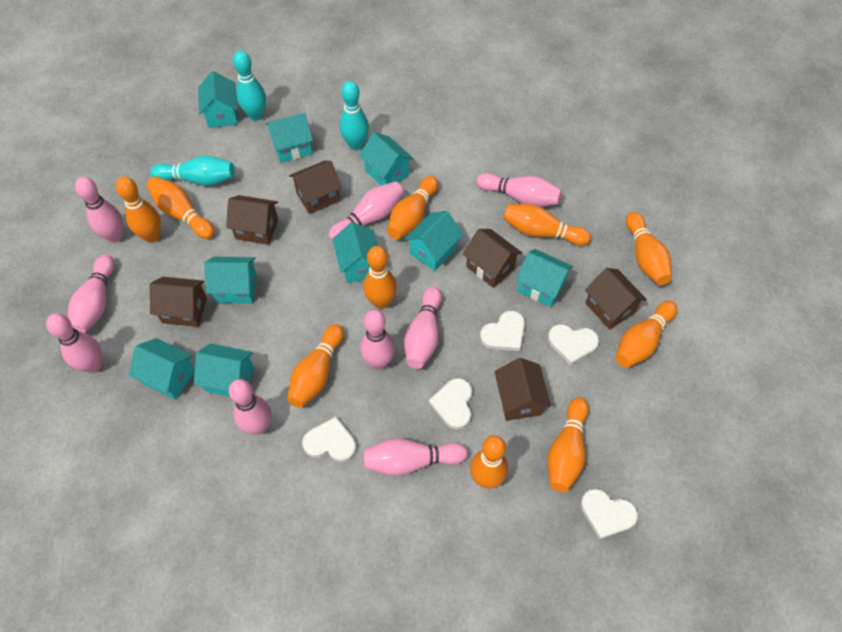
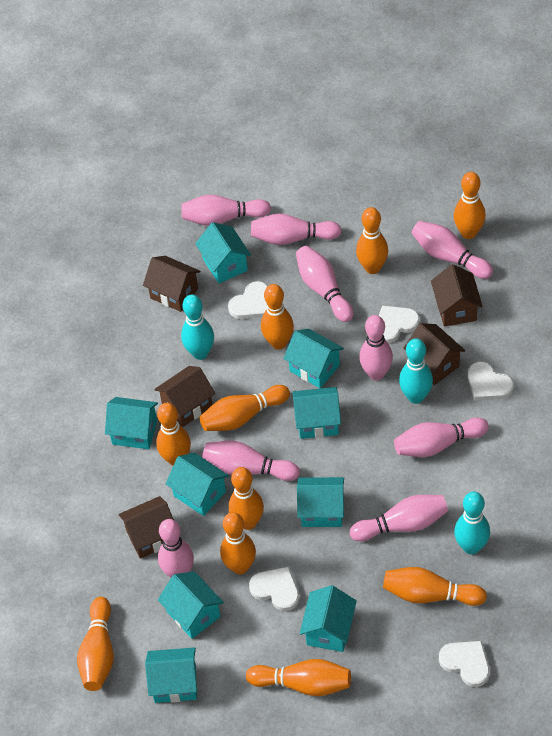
brown house: 6 -> 5

